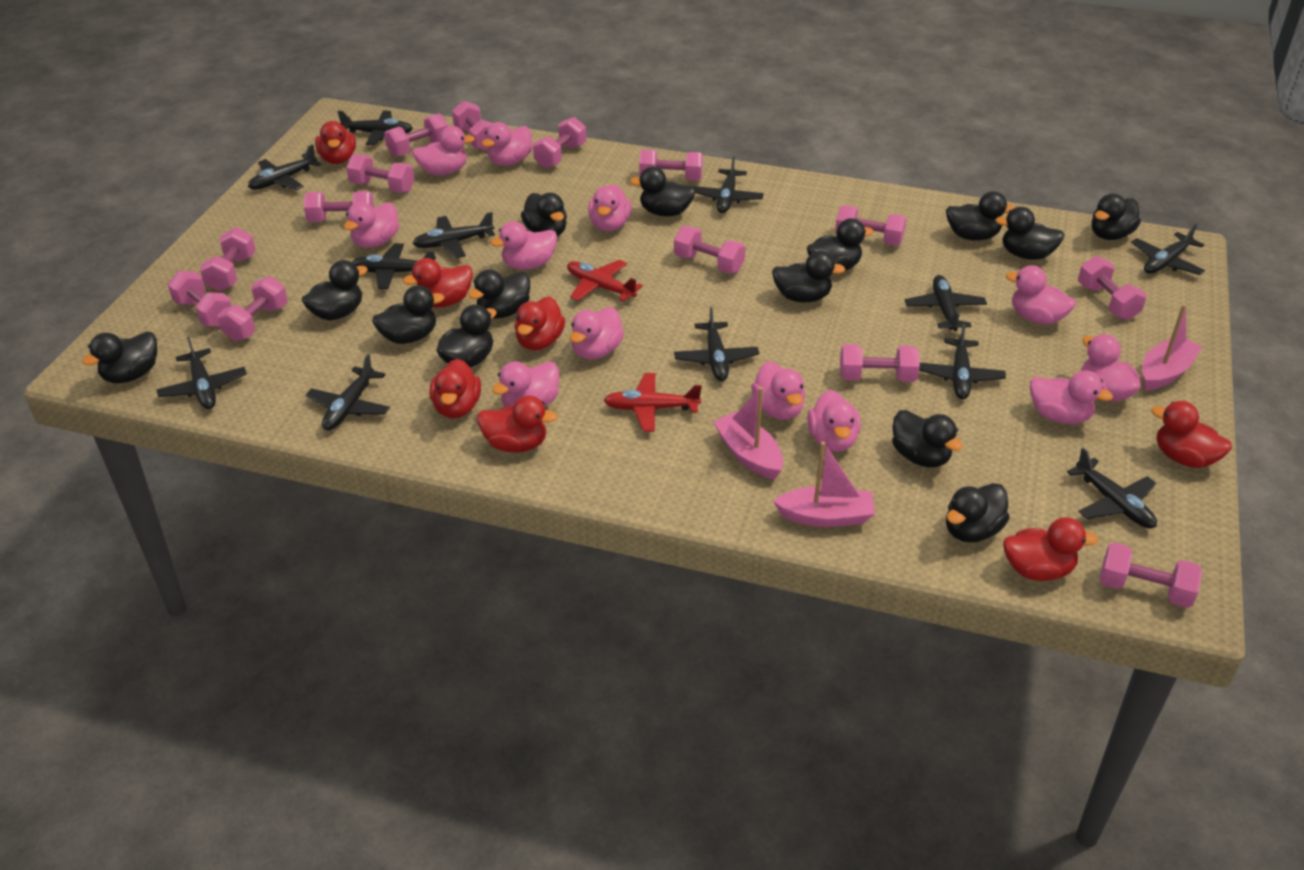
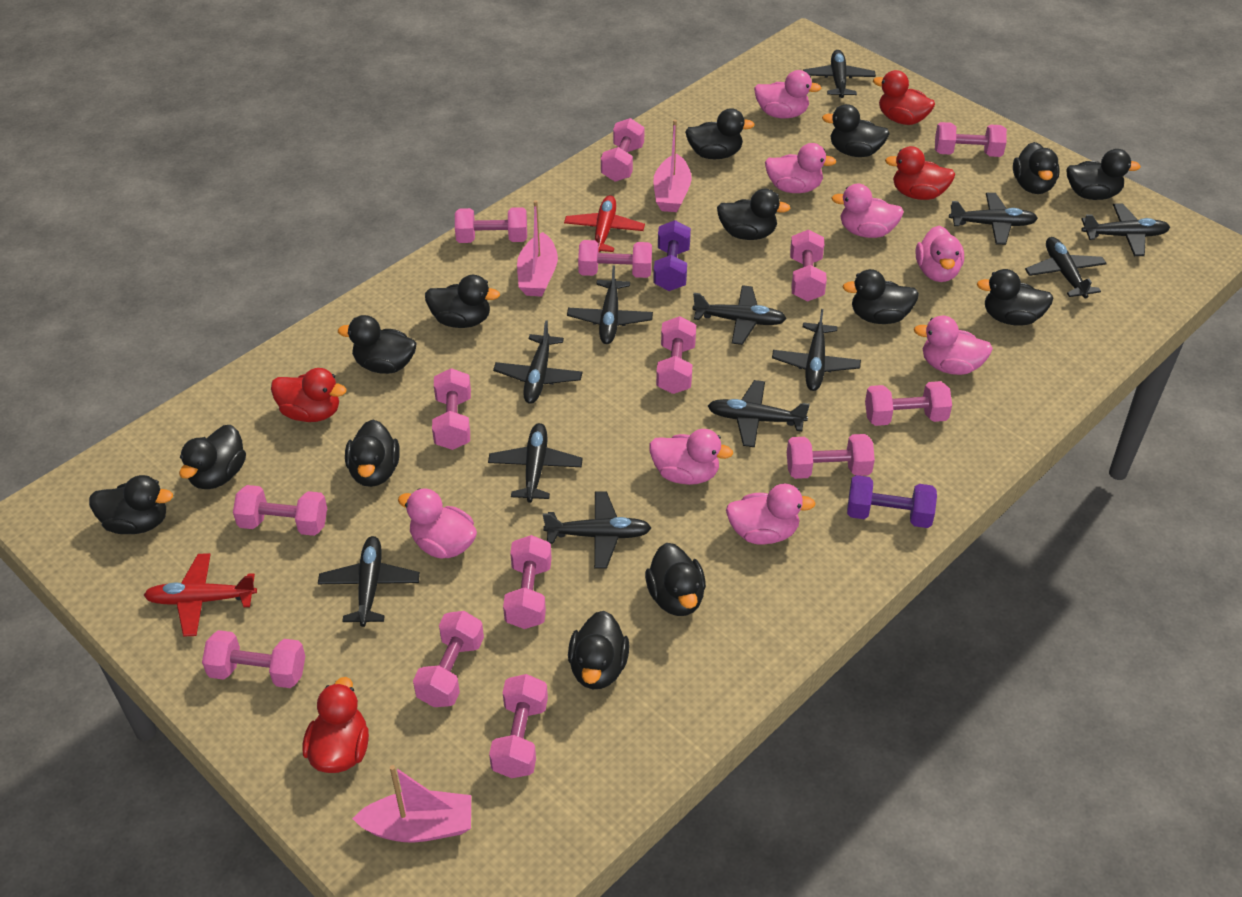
pink duck: 12 -> 8
purple dumbbell: 0 -> 2
red duck: 7 -> 4

